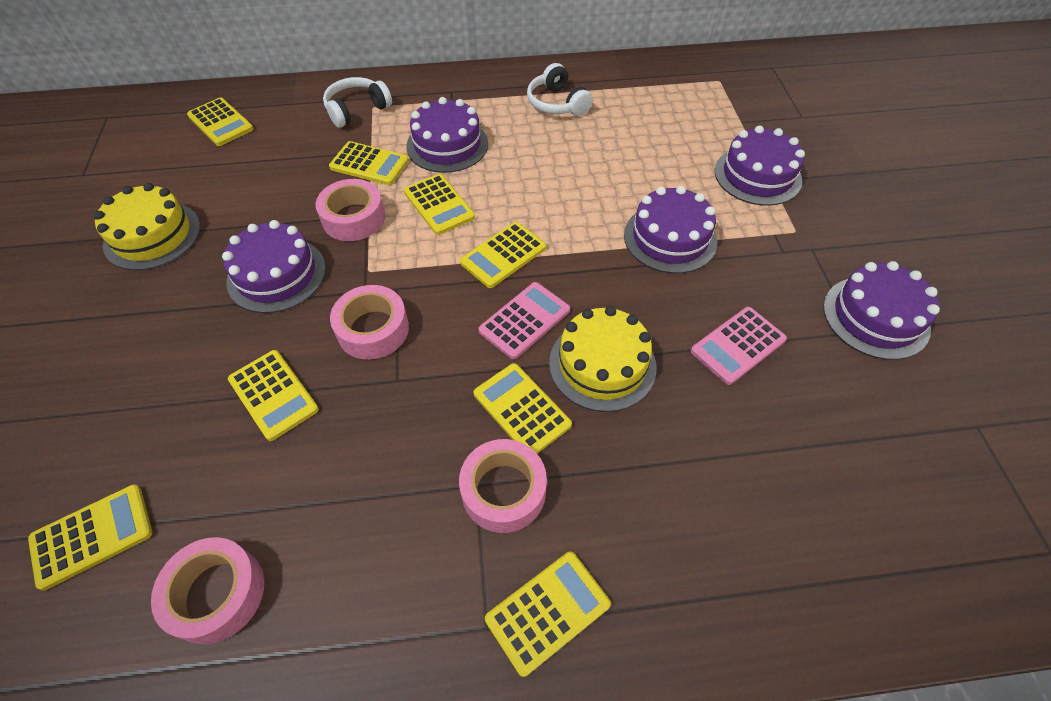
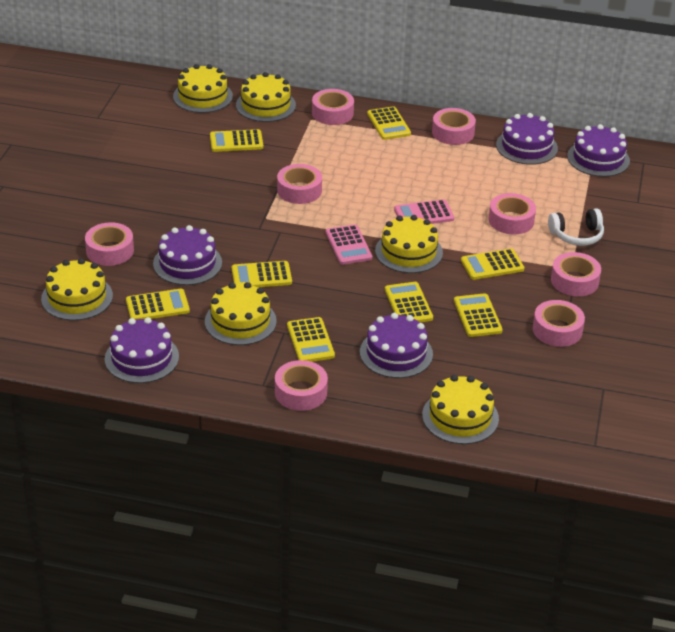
pink tape: 4 -> 8
white headphones: 2 -> 1
yellow cake: 2 -> 6

